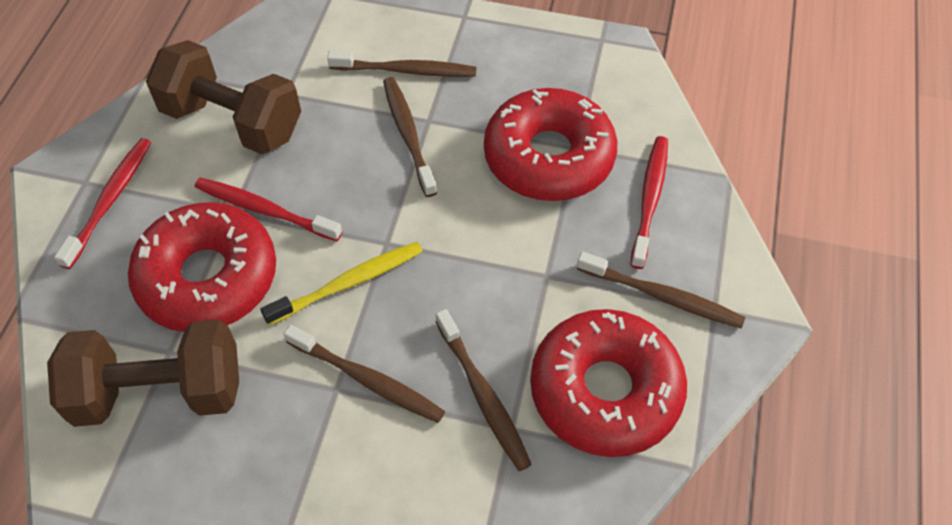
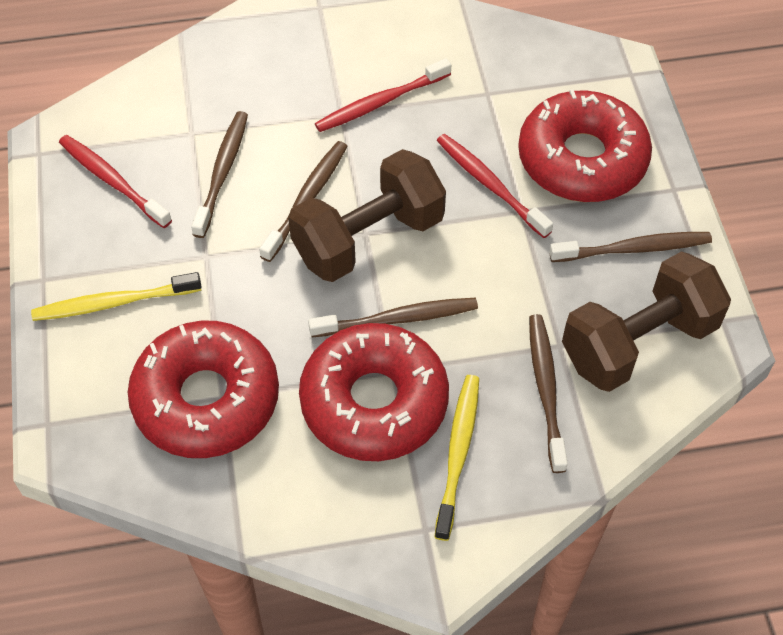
yellow toothbrush: 1 -> 2

